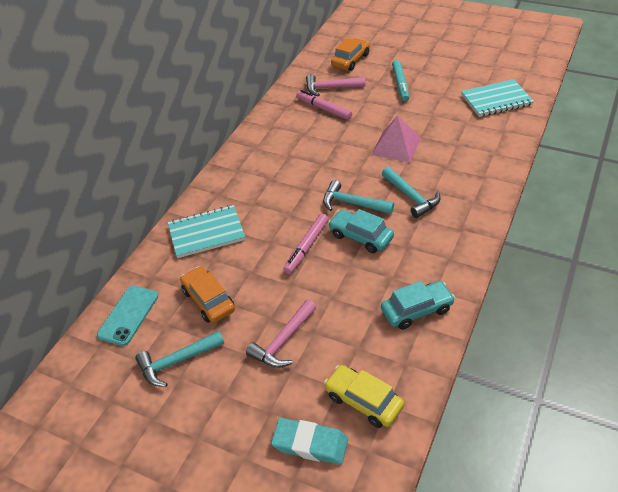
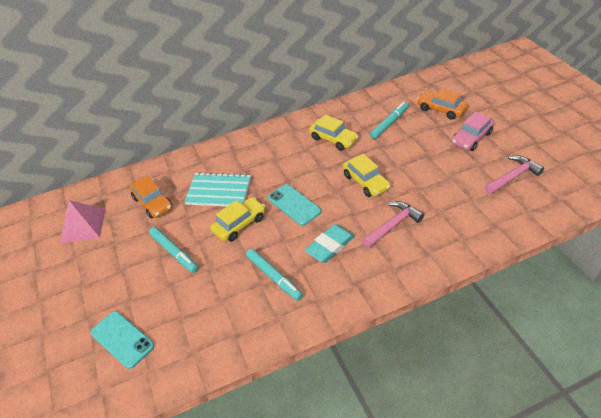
pink car: 0 -> 1
pink marker: 2 -> 0
turquoise car: 2 -> 0
turquoise hammer: 3 -> 0
turquoise marker: 1 -> 3
turquoise notebook: 2 -> 1
turquoise phone: 1 -> 2
yellow car: 1 -> 3

